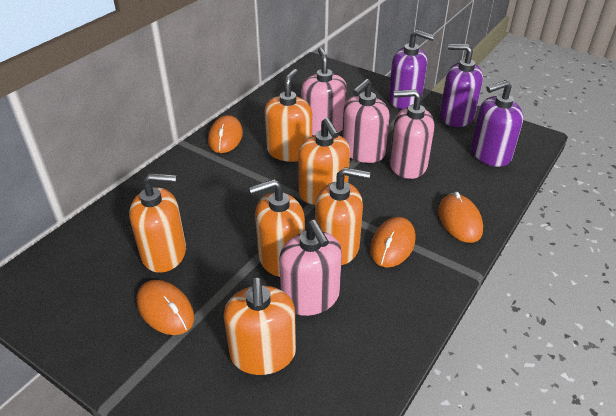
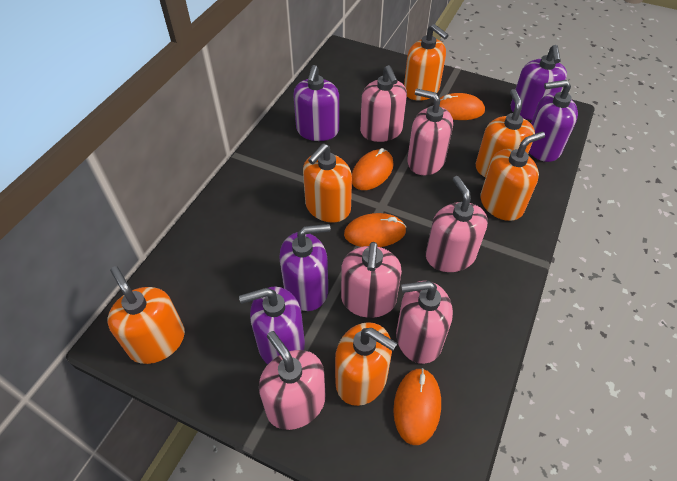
pink soap dispenser: 4 -> 6
purple soap dispenser: 3 -> 5

